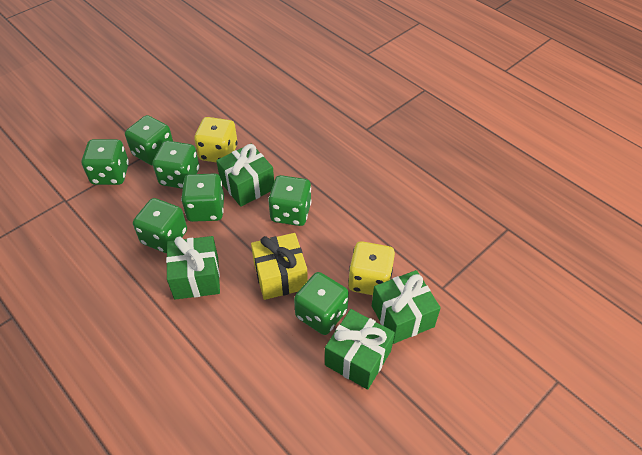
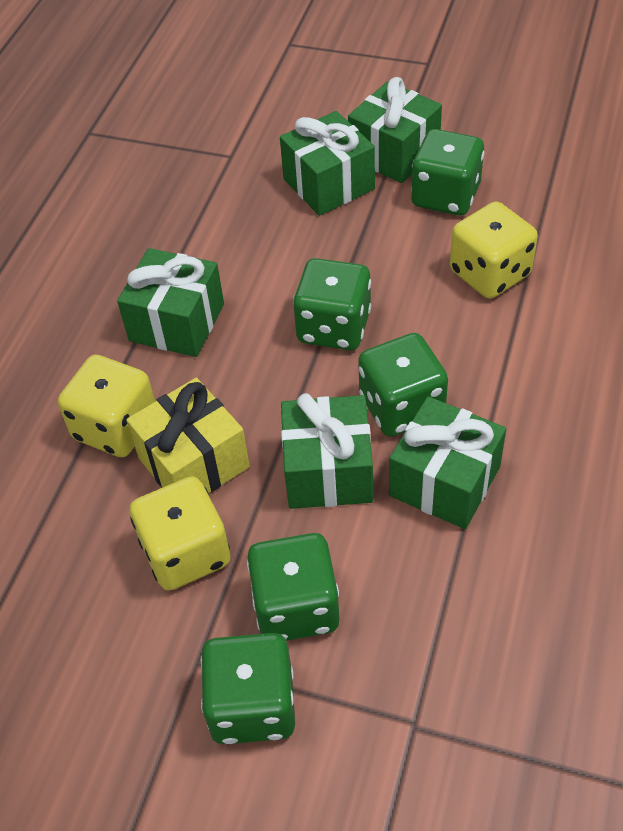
green dice: 7 -> 5
green gift: 4 -> 5
yellow dice: 2 -> 3

